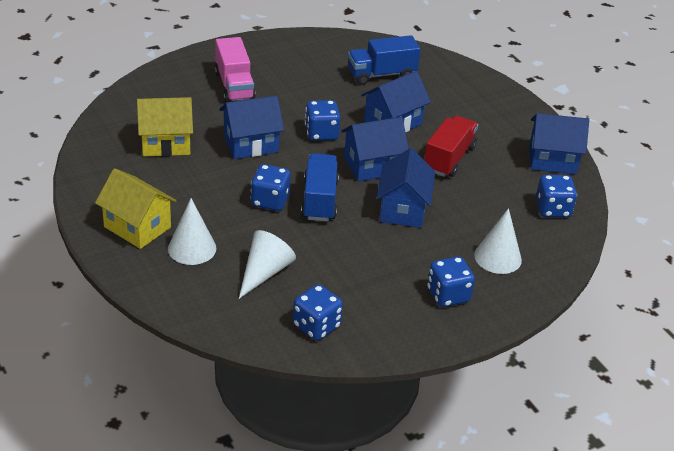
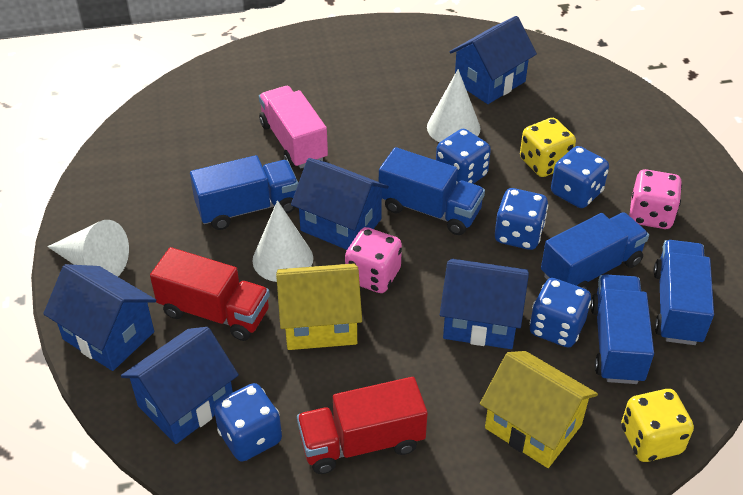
blue truck: 2 -> 5
pink dice: 0 -> 2
red truck: 1 -> 2
yellow dice: 0 -> 2

